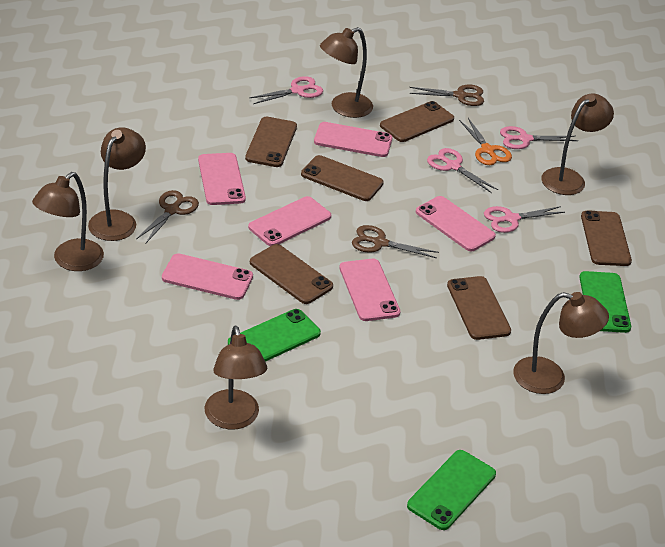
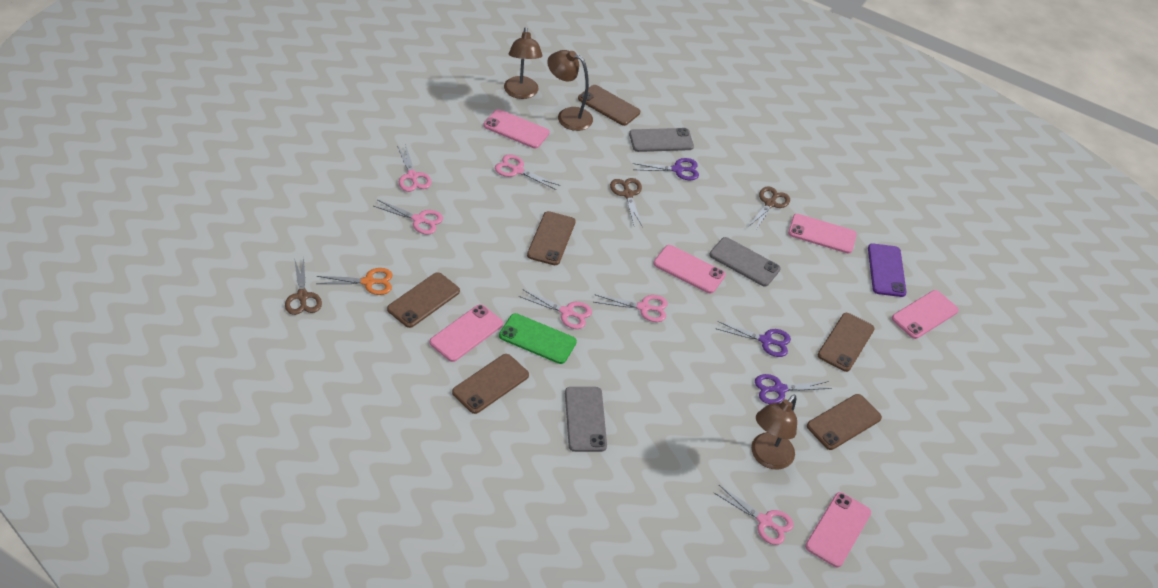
brown lamp: 6 -> 3
green phone: 3 -> 1
grey phone: 0 -> 3
pink scissors: 4 -> 6
purple phone: 0 -> 1
purple scissors: 0 -> 3

